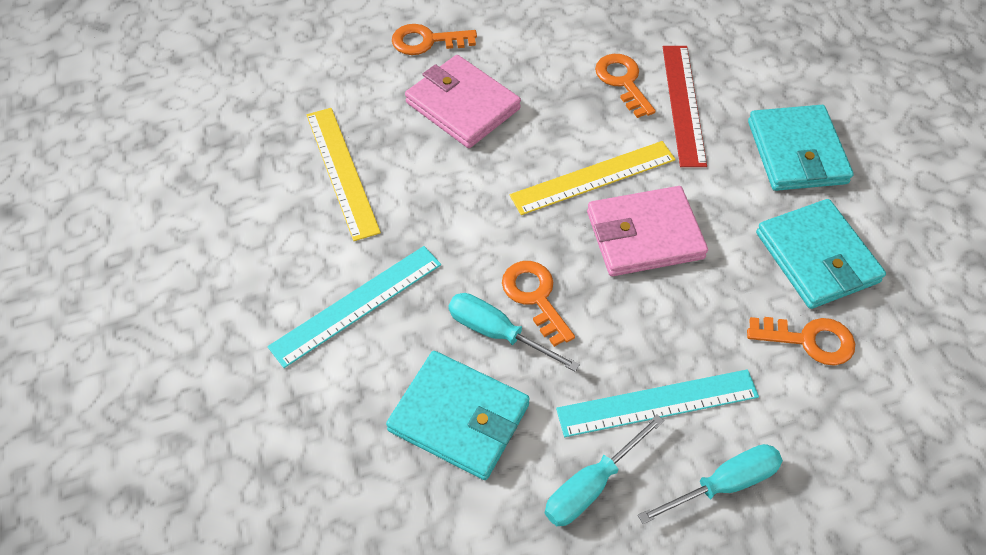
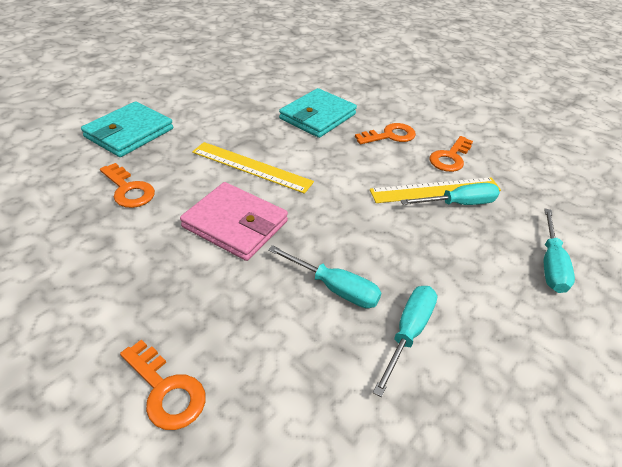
pink wallet: 2 -> 1
red ruler: 1 -> 0
turquoise ruler: 2 -> 0
turquoise screwdriver: 3 -> 4
turquoise wallet: 3 -> 2

